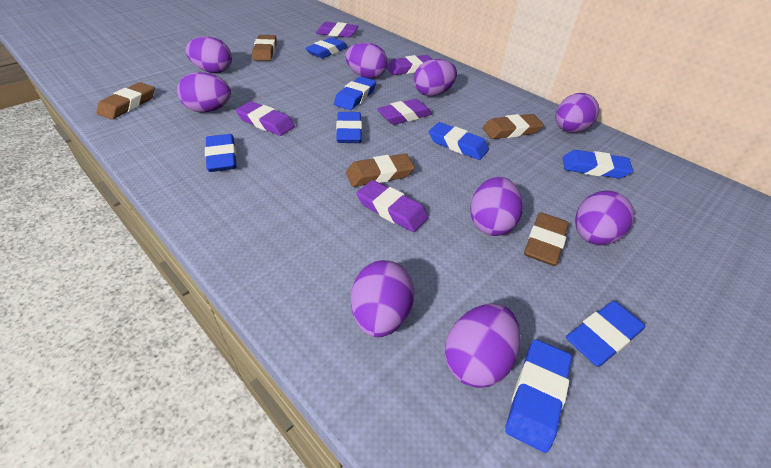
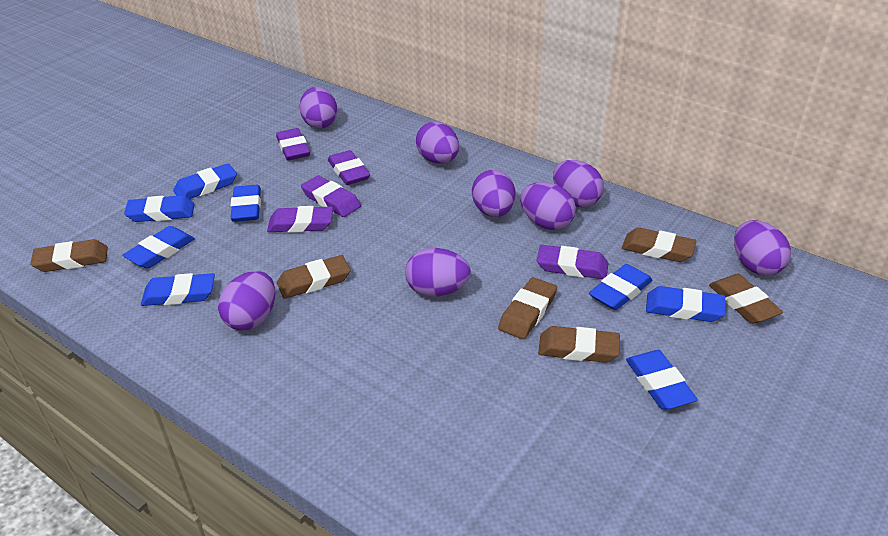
brown eraser: 5 -> 6
purple egg: 9 -> 8

